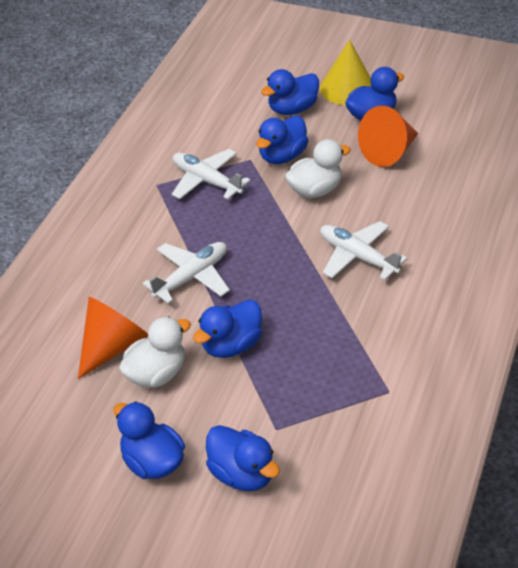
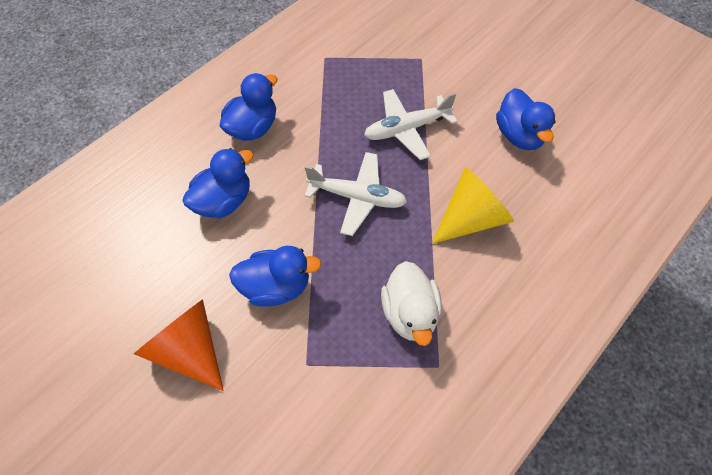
blue duck: 6 -> 4
orange cone: 2 -> 1
white duck: 2 -> 1
white plane: 3 -> 2

